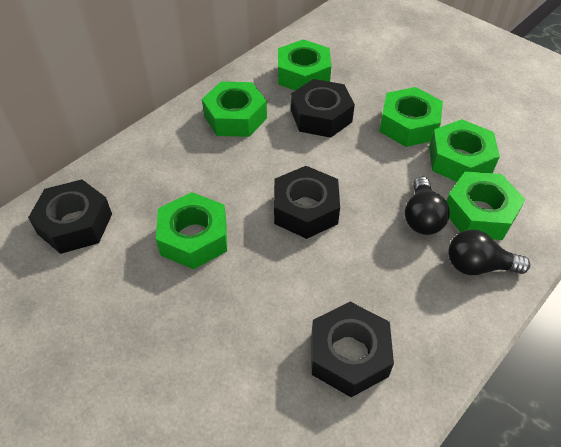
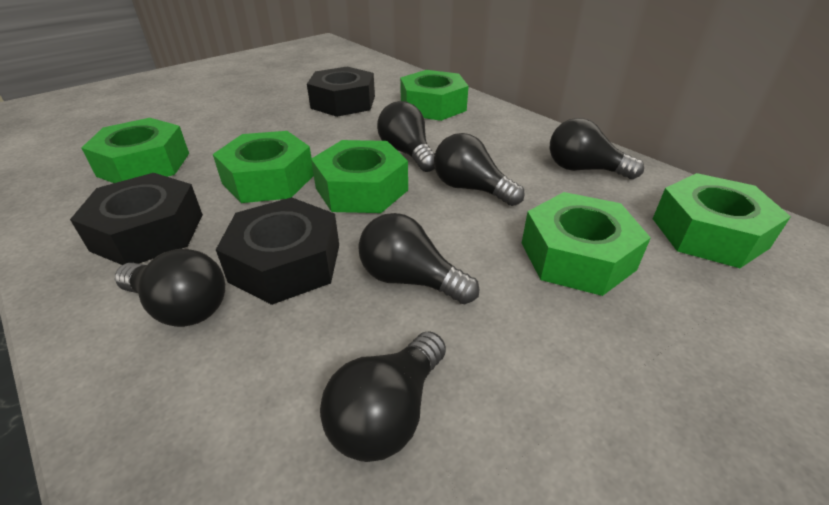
black light bulb: 2 -> 6
black nut: 4 -> 3

